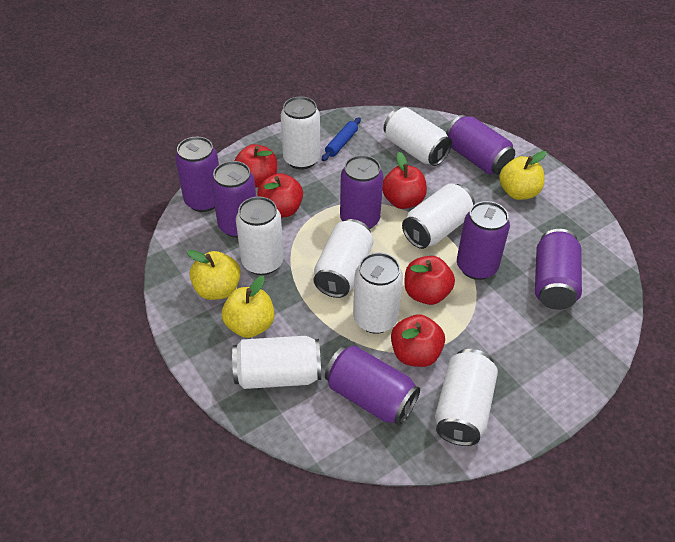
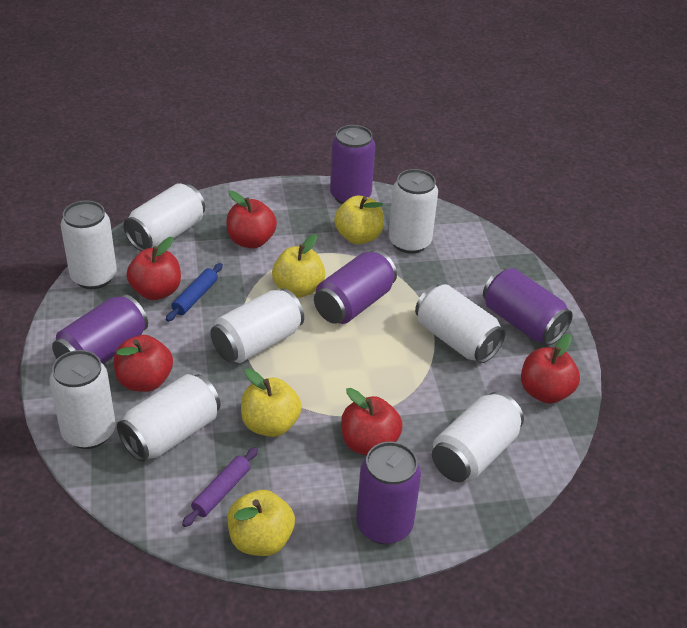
purple can: 7 -> 5
purple rolling pin: 0 -> 1
yellow apple: 3 -> 4

